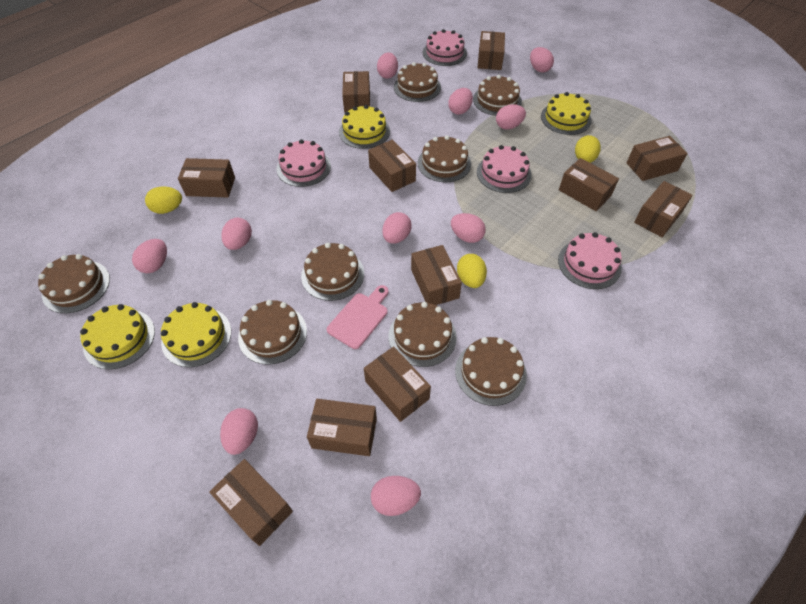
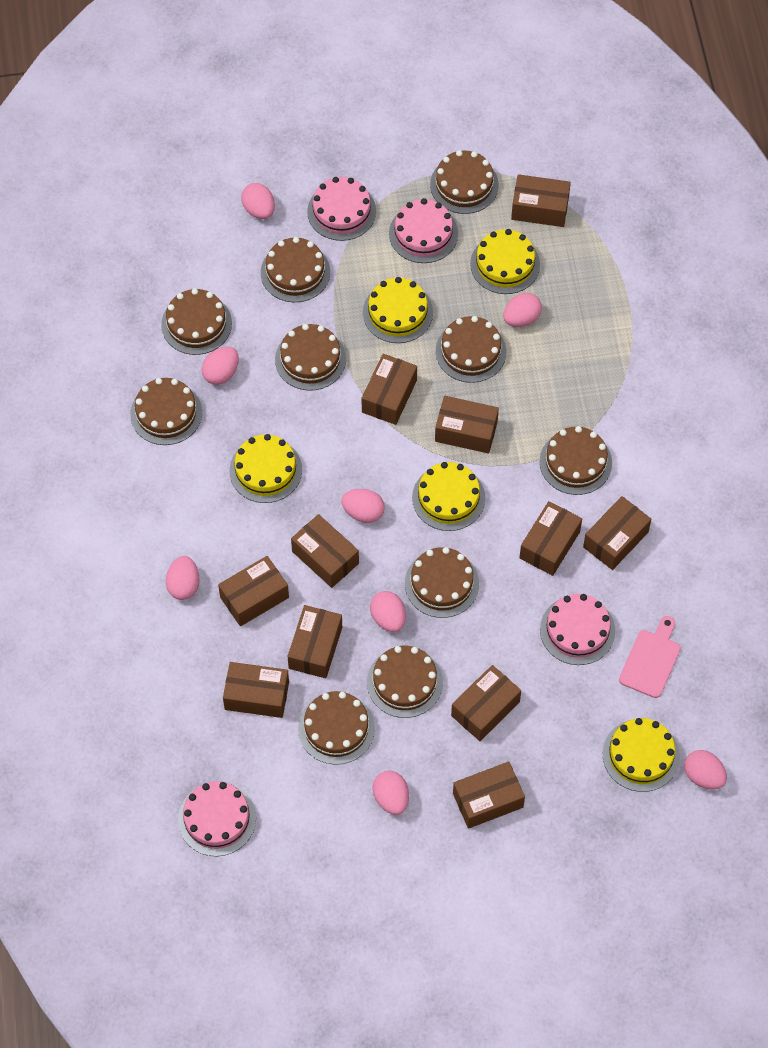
brown cake: 8 -> 10
pink egg: 10 -> 8
yellow cake: 4 -> 5
yellow egg: 3 -> 0

